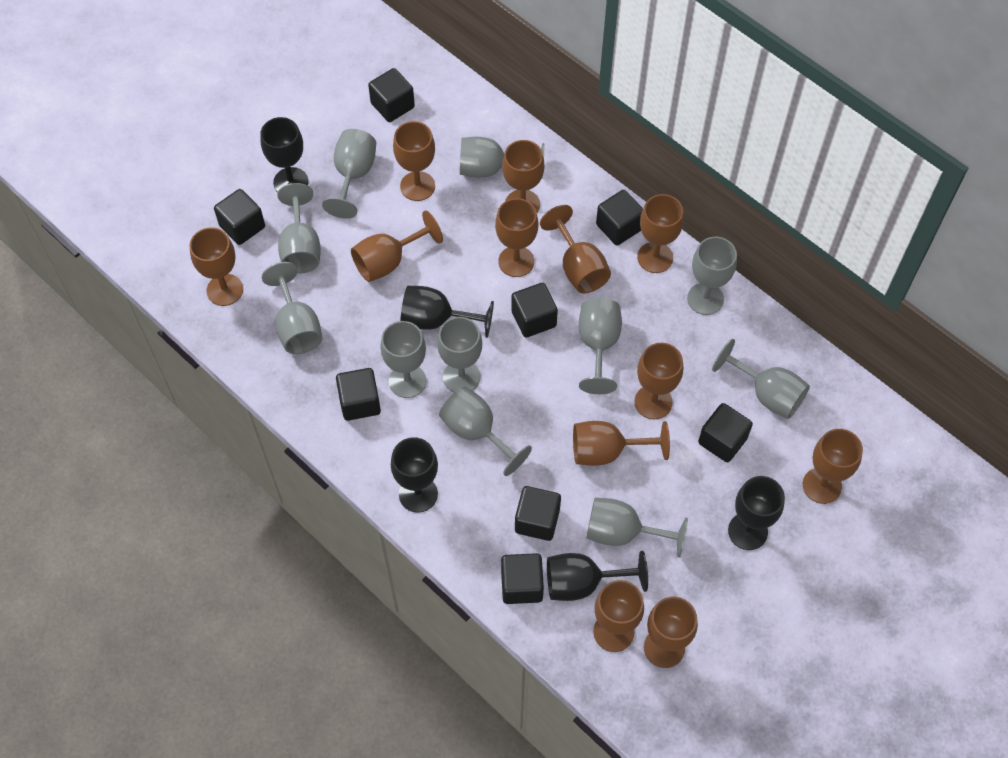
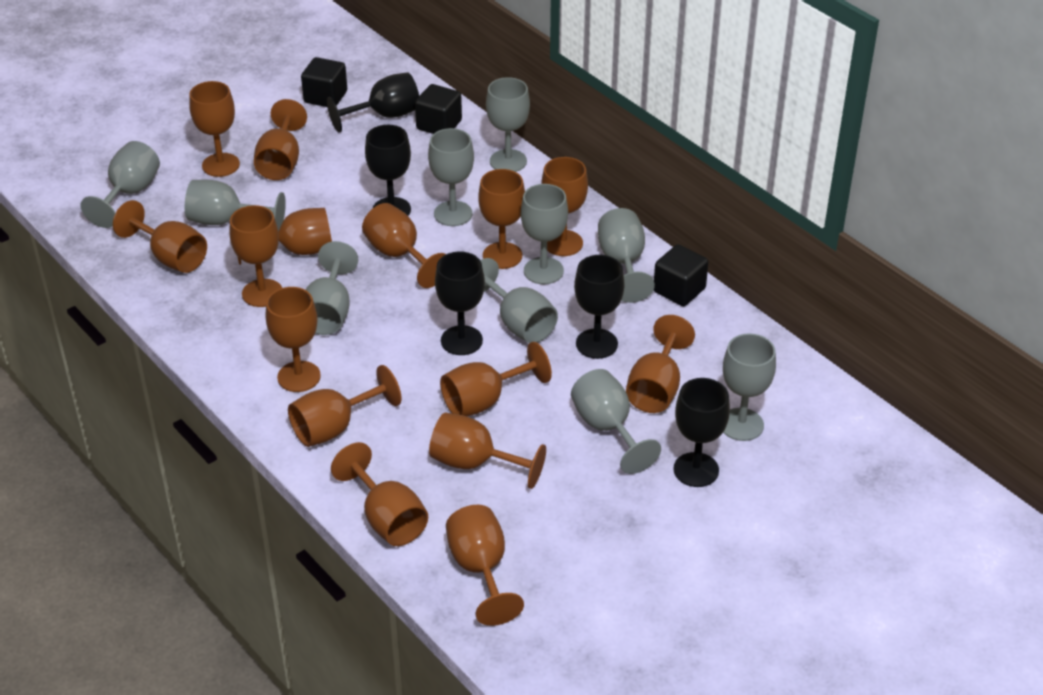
black cube: 8 -> 3
brown goblet: 12 -> 15
grey goblet: 11 -> 10

